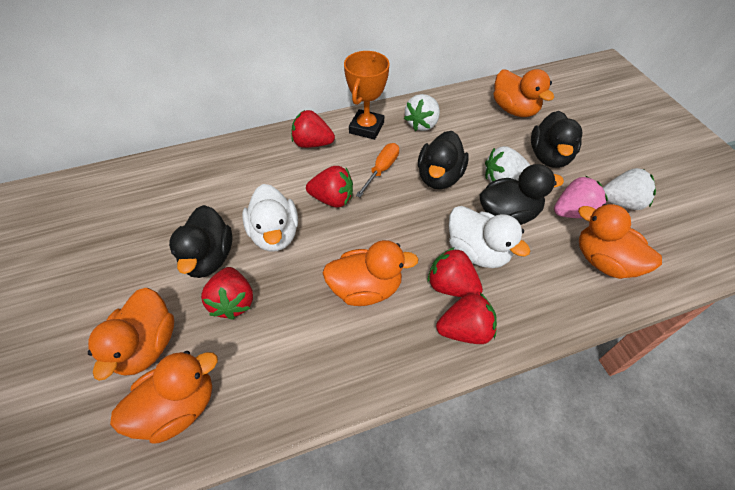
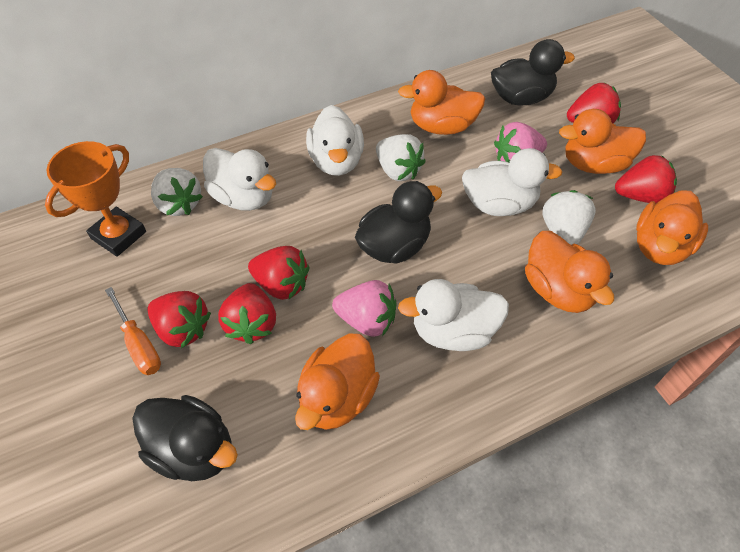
black duck: 4 -> 3
pink strawberry: 1 -> 2
white duck: 2 -> 4

